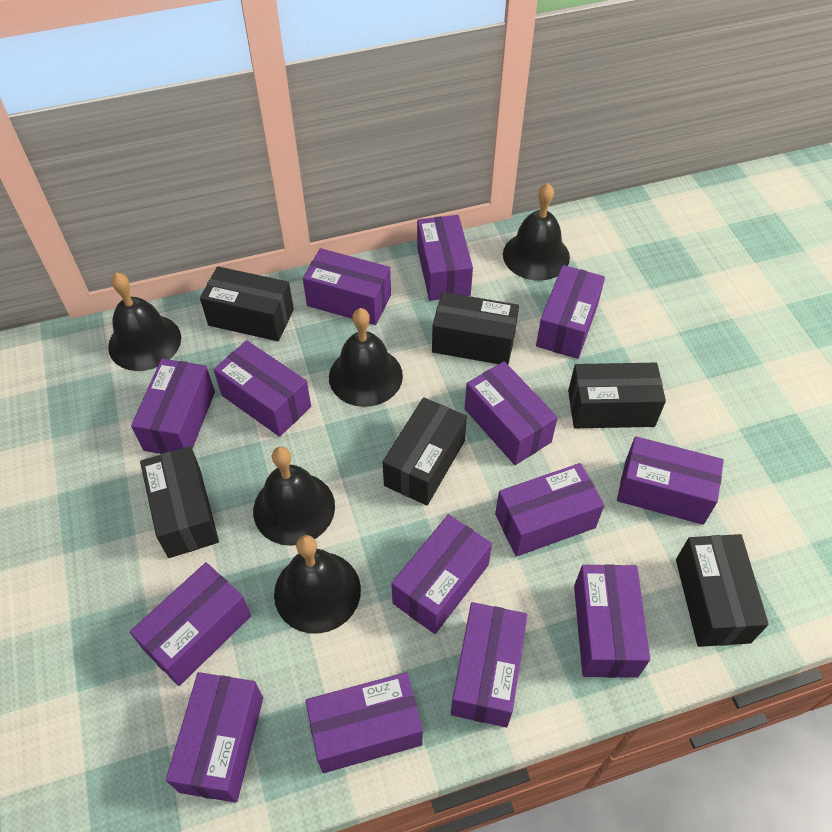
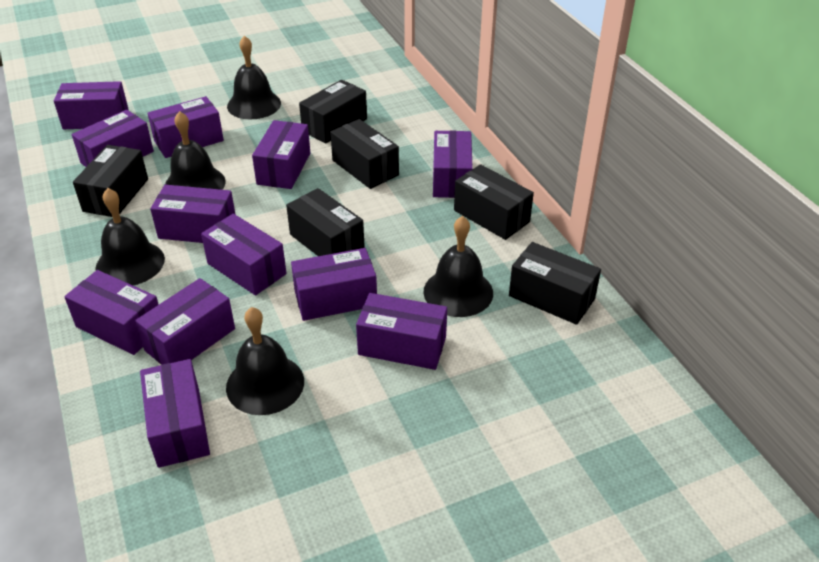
purple box: 14 -> 12

